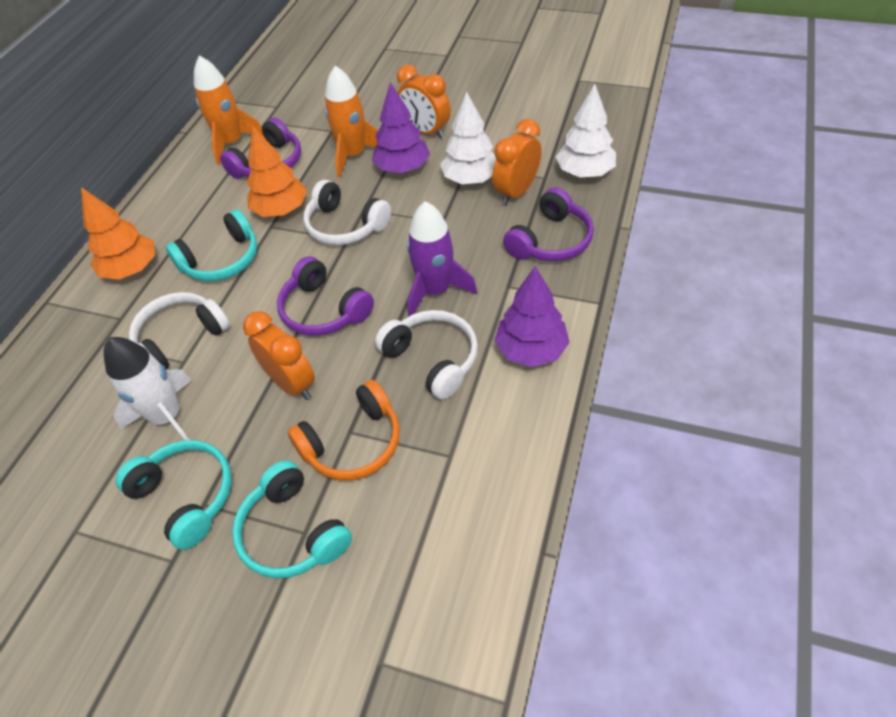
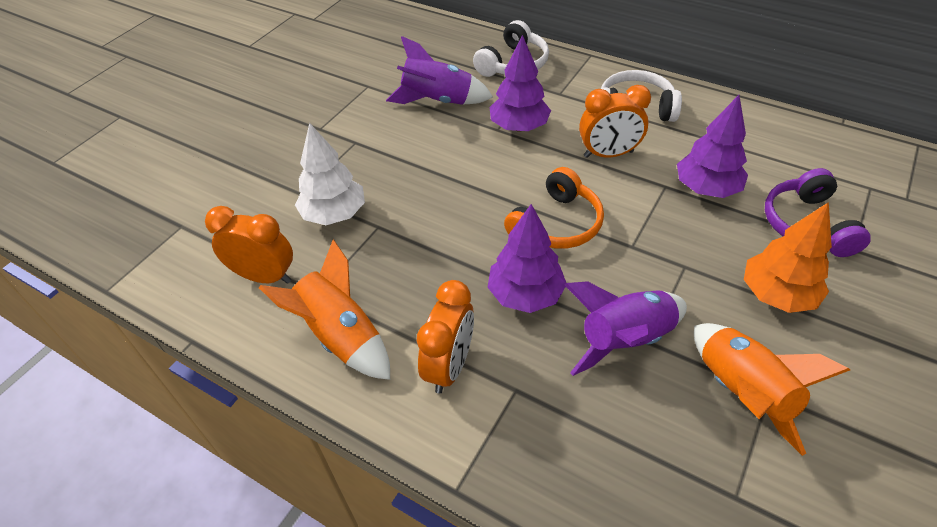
orange tree: 2 -> 1
purple headphones: 3 -> 1
purple rocket: 1 -> 2
purple tree: 2 -> 3
turquoise headphones: 3 -> 0
white headphones: 3 -> 2
white rocket: 1 -> 0
white tree: 2 -> 1

